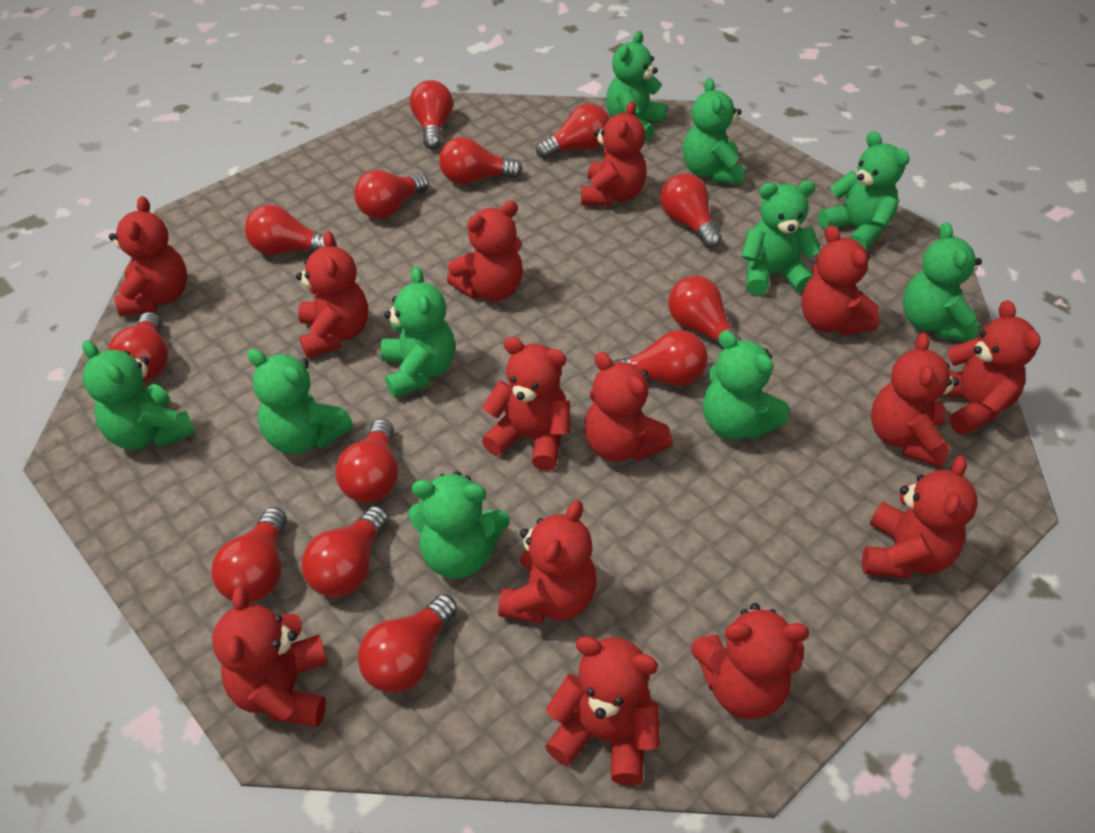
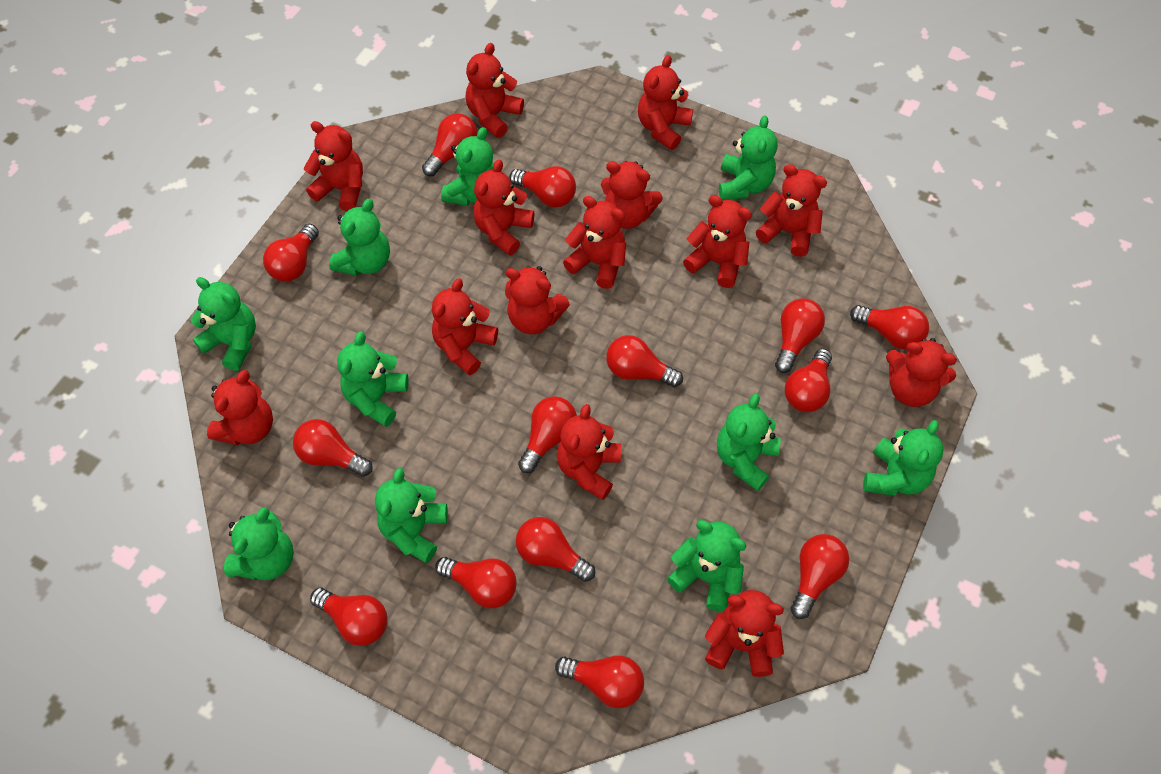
red light bulb: 13 -> 14

